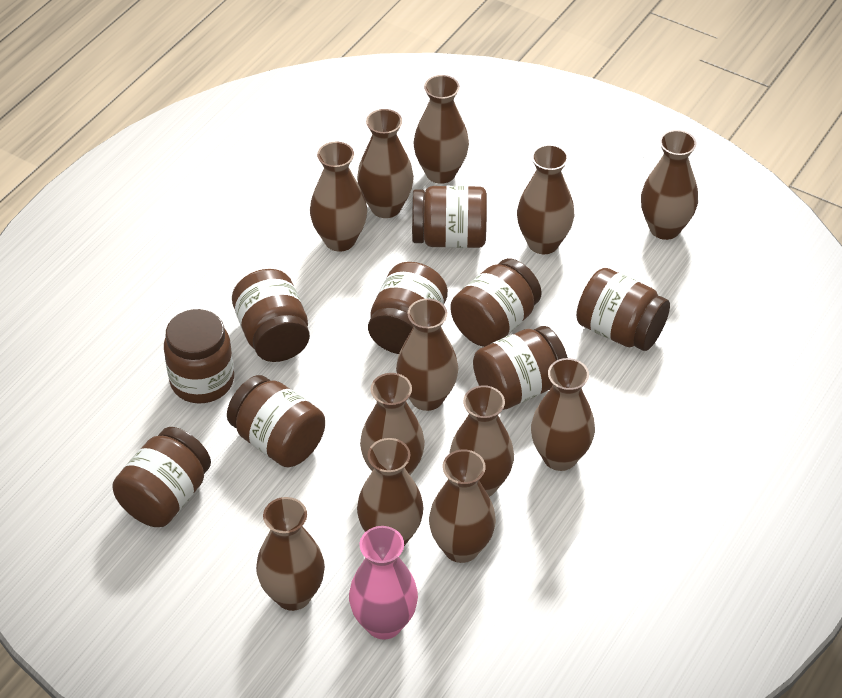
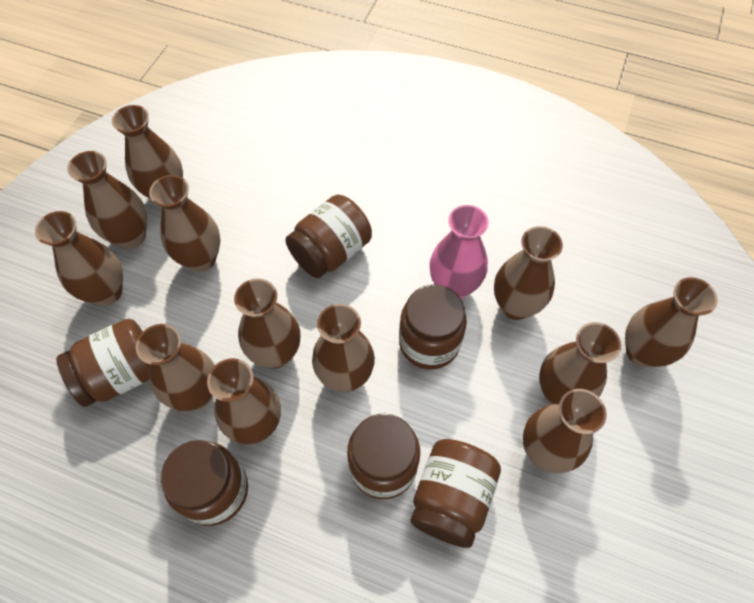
brown jar: 9 -> 6

